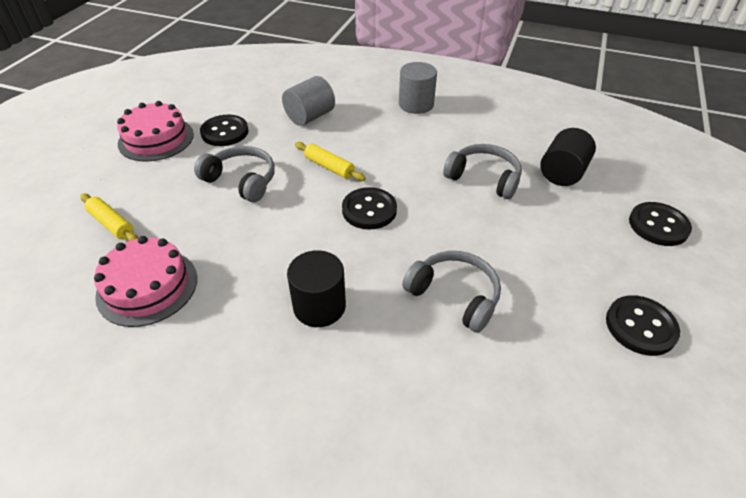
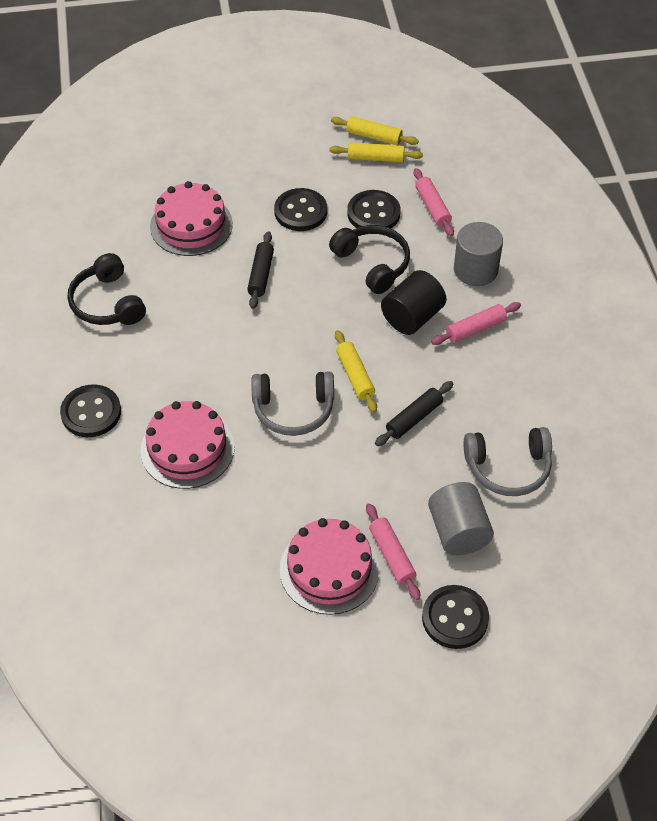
black cylinder: 2 -> 1
black headphones: 0 -> 2
black rolling pin: 0 -> 2
grey headphones: 3 -> 2
pink cake: 2 -> 3
pink rolling pin: 0 -> 3
yellow rolling pin: 2 -> 3

